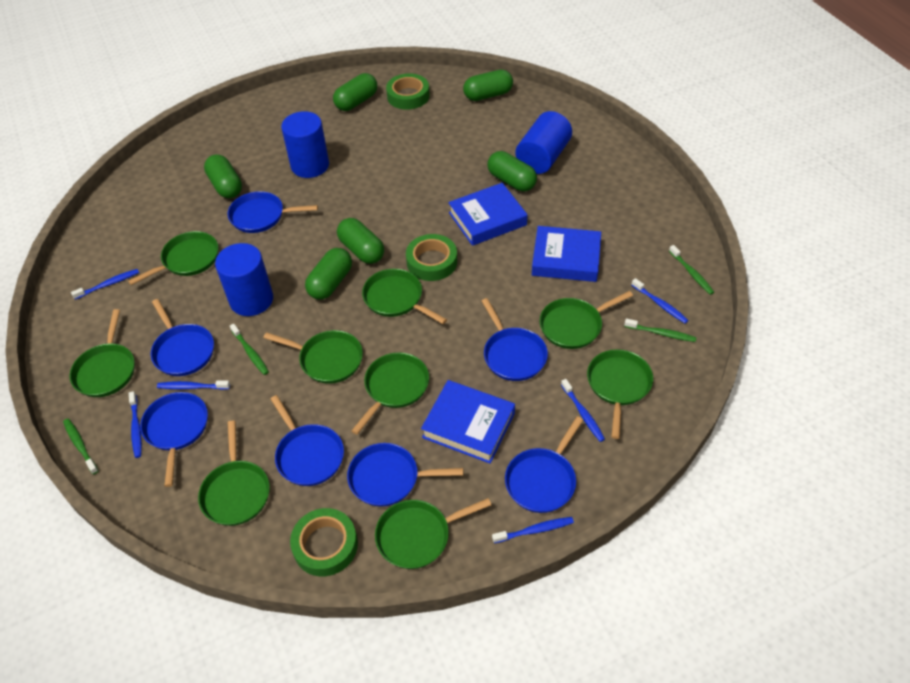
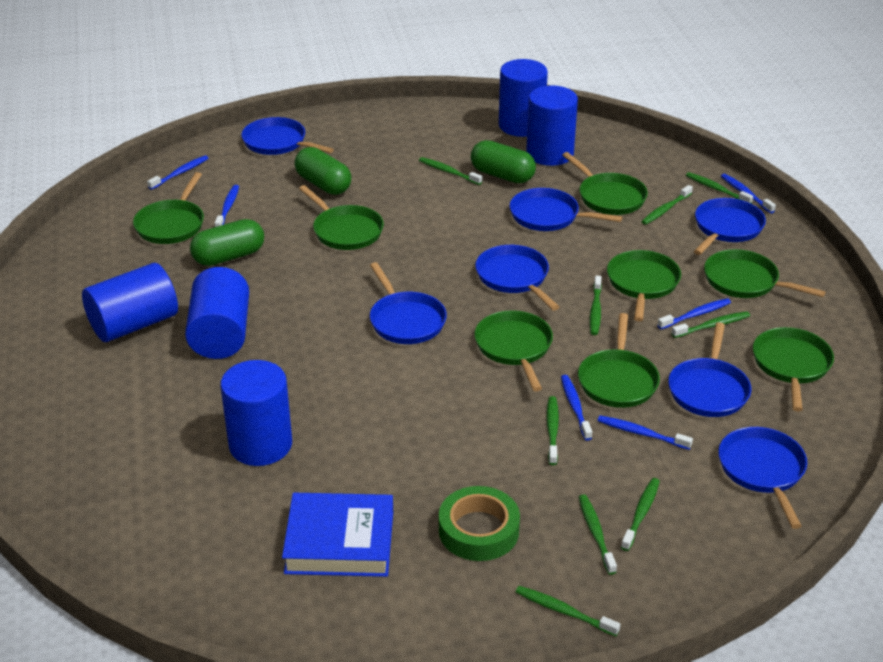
blue book: 3 -> 1
blue cylinder: 3 -> 5
green capsule: 6 -> 3
green pan: 9 -> 8
green tape: 3 -> 1
green toothbrush: 4 -> 9

